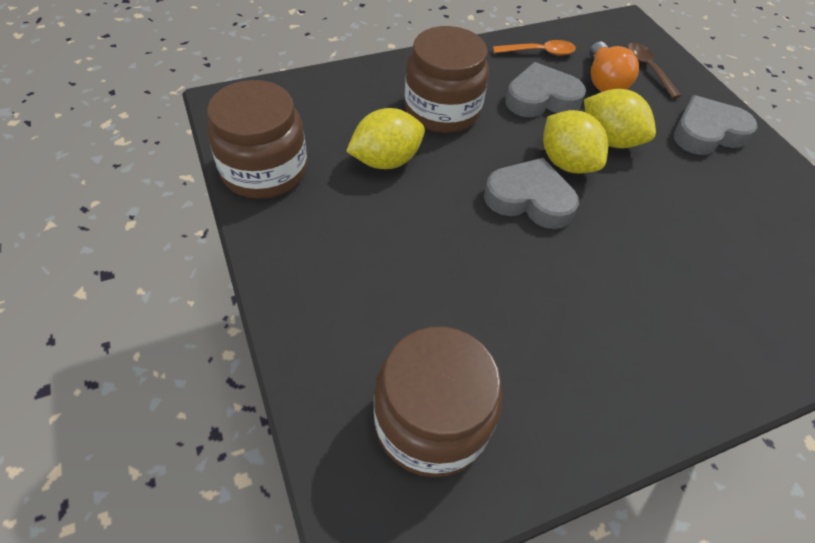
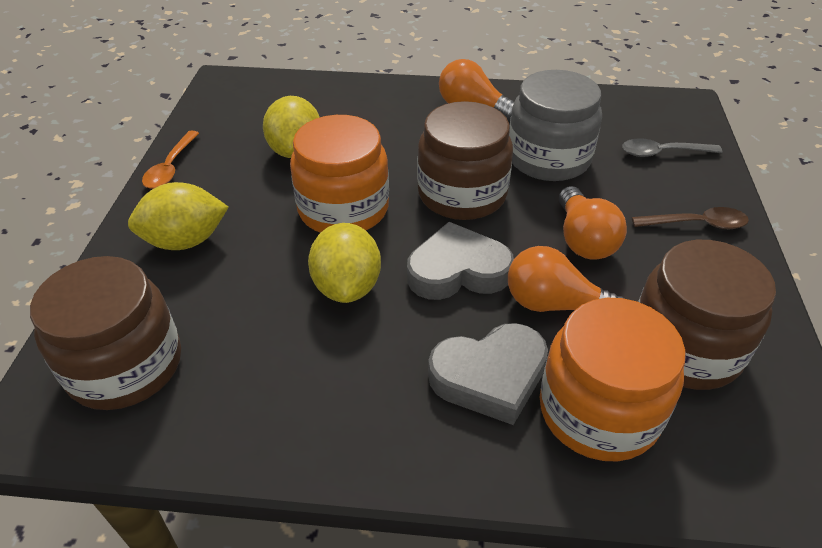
grey heart: 3 -> 2
grey jar: 0 -> 1
grey spoon: 0 -> 1
orange jar: 0 -> 2
orange light bulb: 1 -> 3

